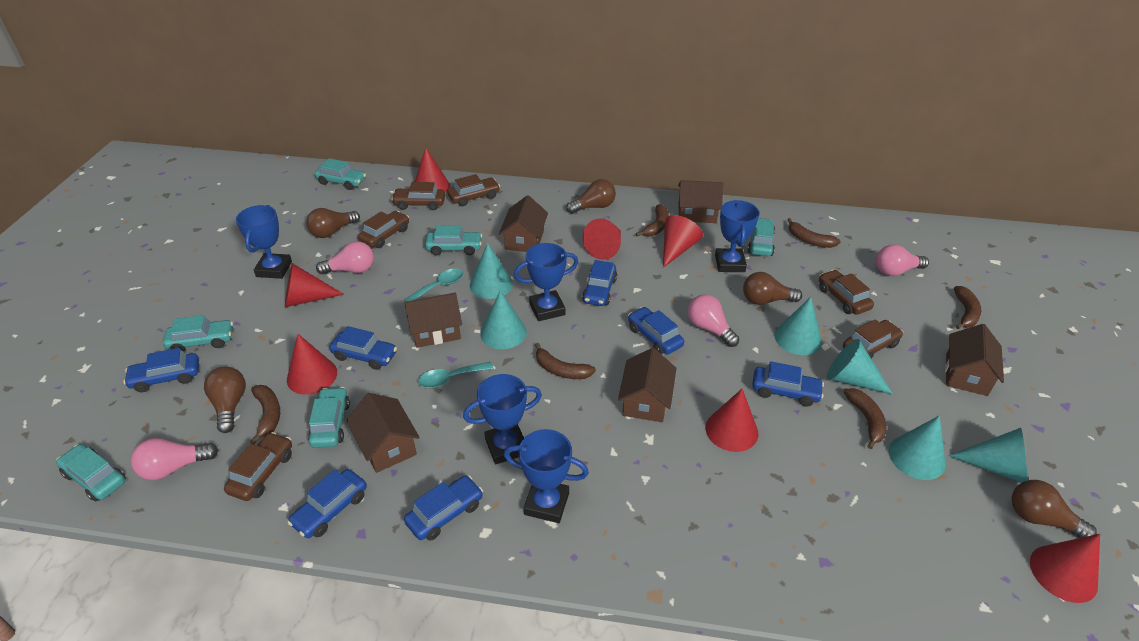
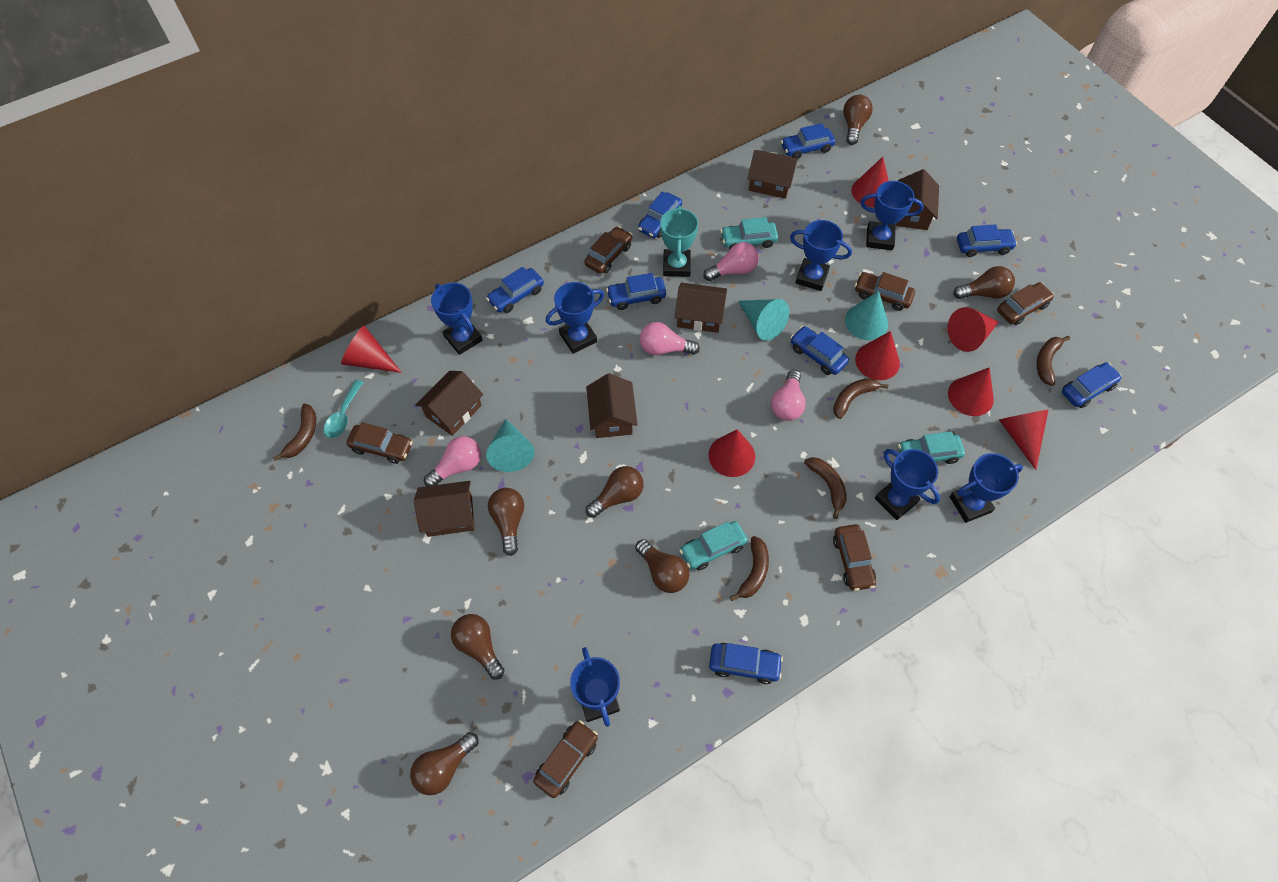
blue car: 7 -> 8
blue trophy: 5 -> 7
brown banana: 6 -> 5
brown light bulb: 5 -> 7
turquoise car: 6 -> 3
turquoise cone: 6 -> 3
turquoise spoon: 2 -> 1
turquoise trophy: 0 -> 1

